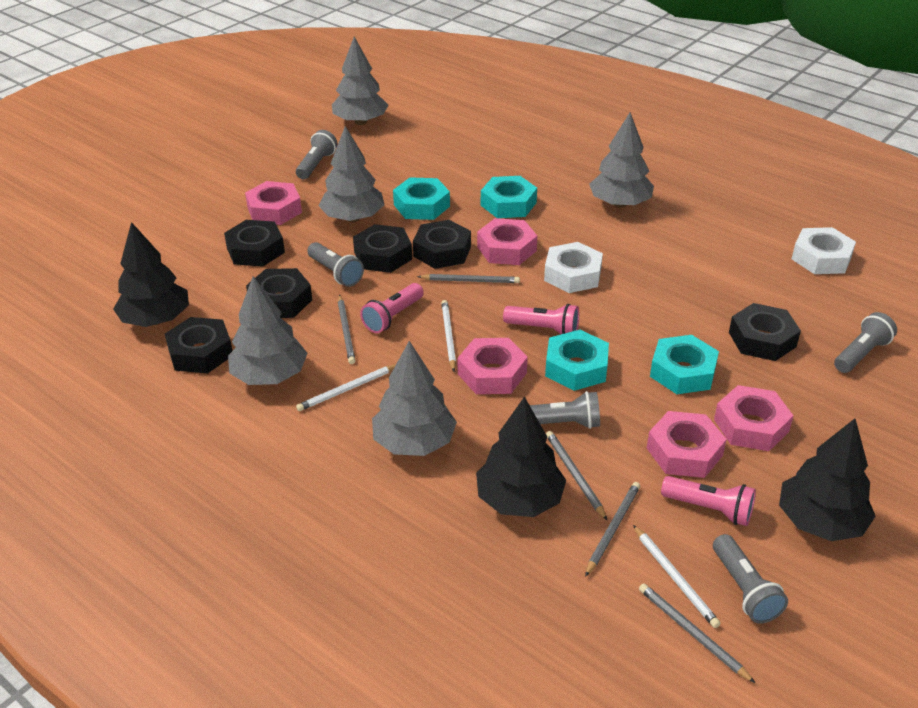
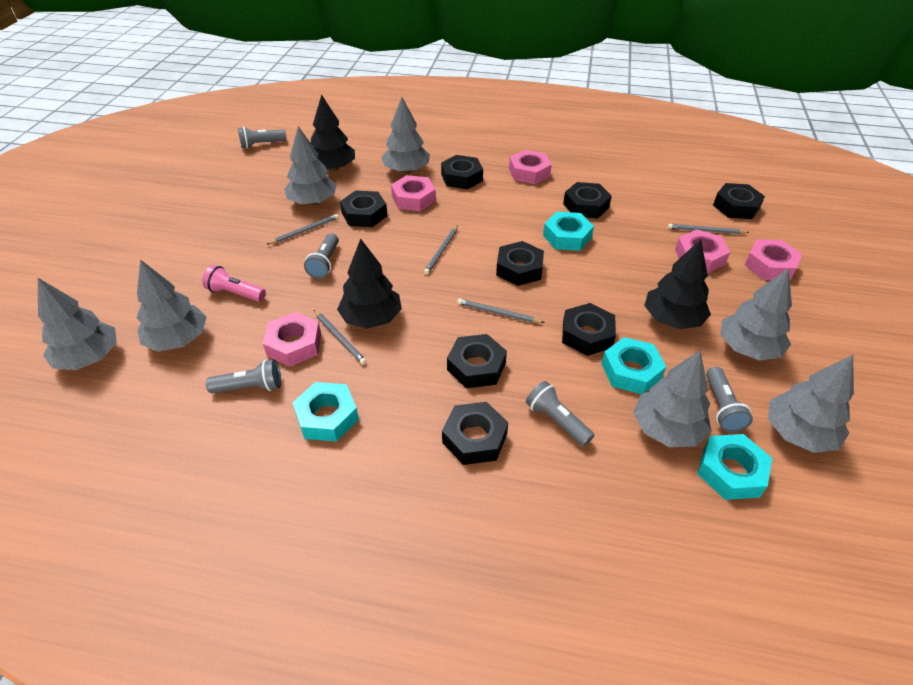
black nut: 6 -> 8
grey tree: 5 -> 7
pink flashlight: 3 -> 1
white nut: 2 -> 0
white pencil: 3 -> 0

